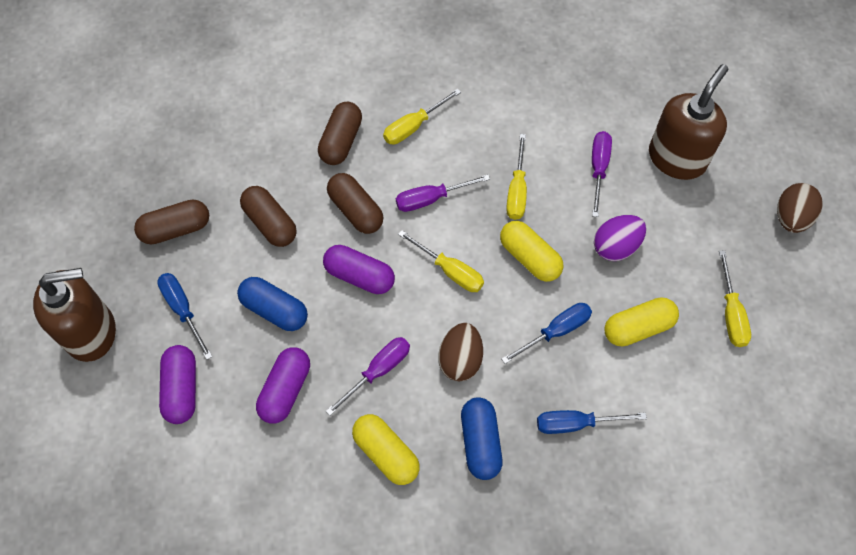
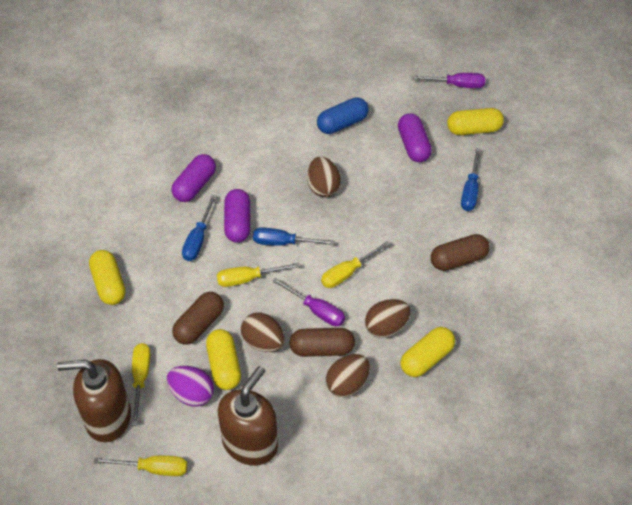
blue capsule: 2 -> 1
brown capsule: 4 -> 3
brown egg: 2 -> 4
purple screwdriver: 3 -> 2
yellow capsule: 3 -> 4

